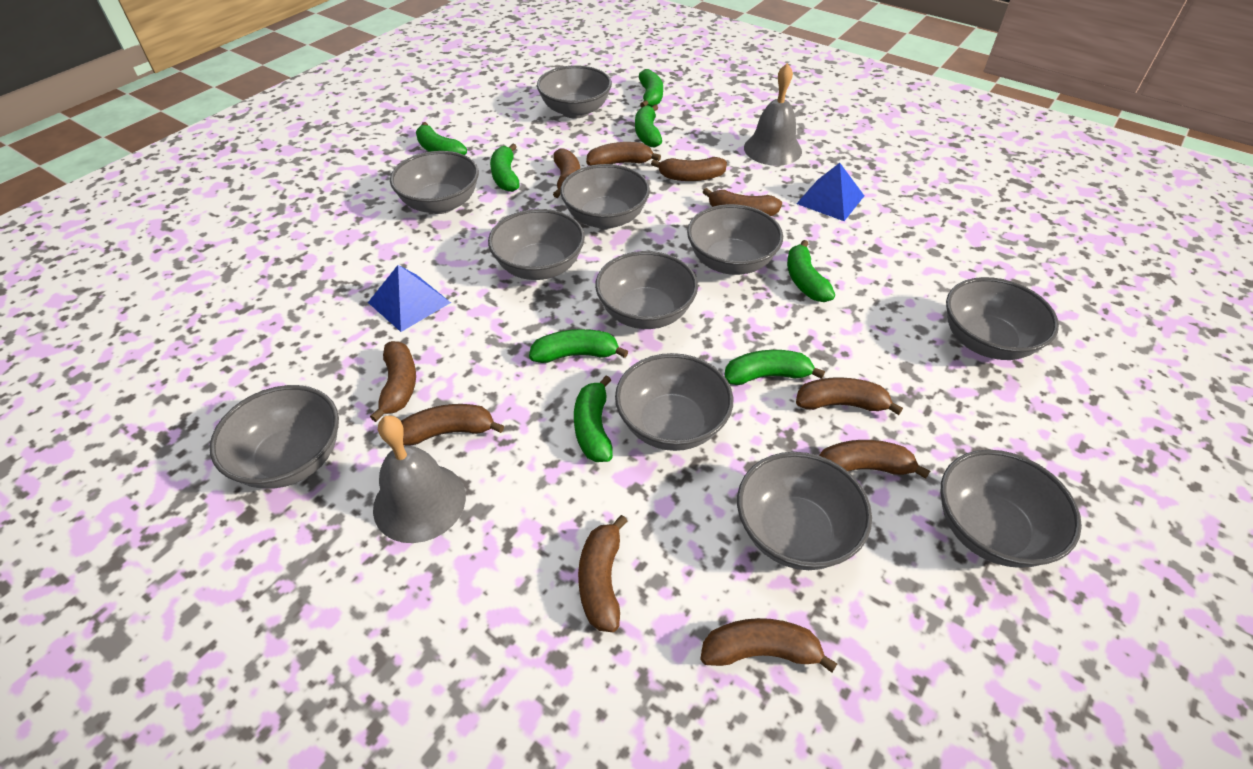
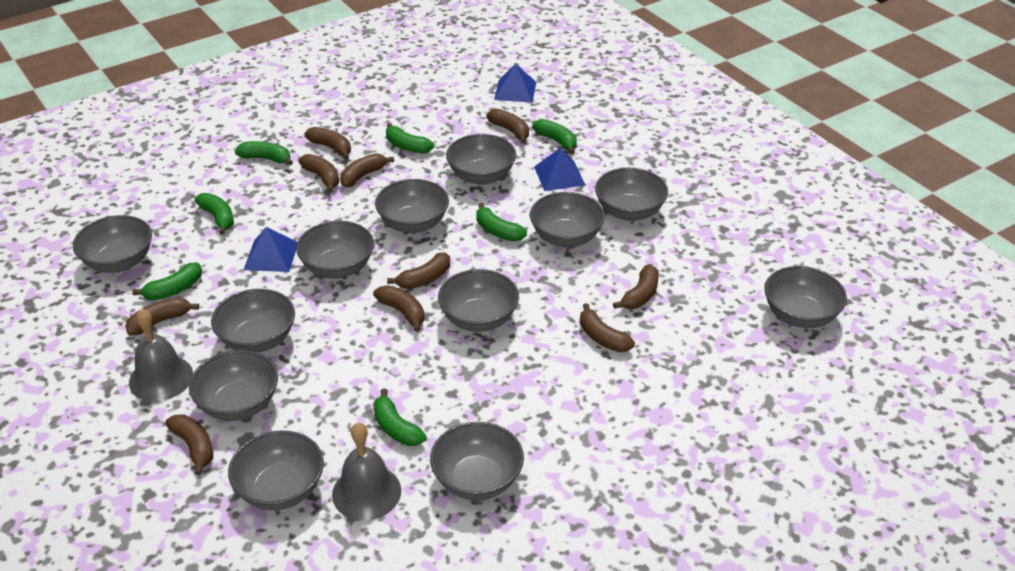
blue pyramid: 2 -> 3
green banana: 8 -> 7
grey bowl: 11 -> 12

